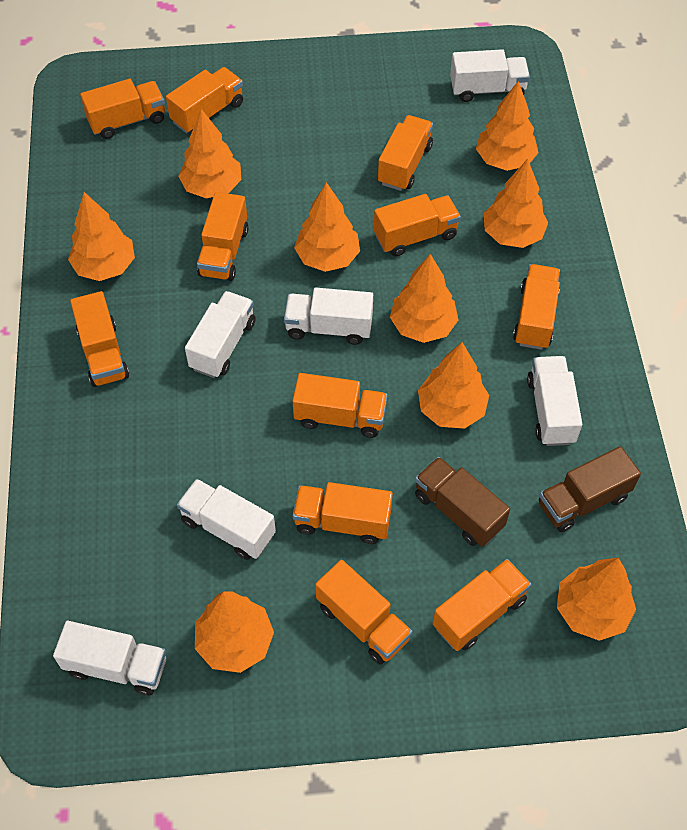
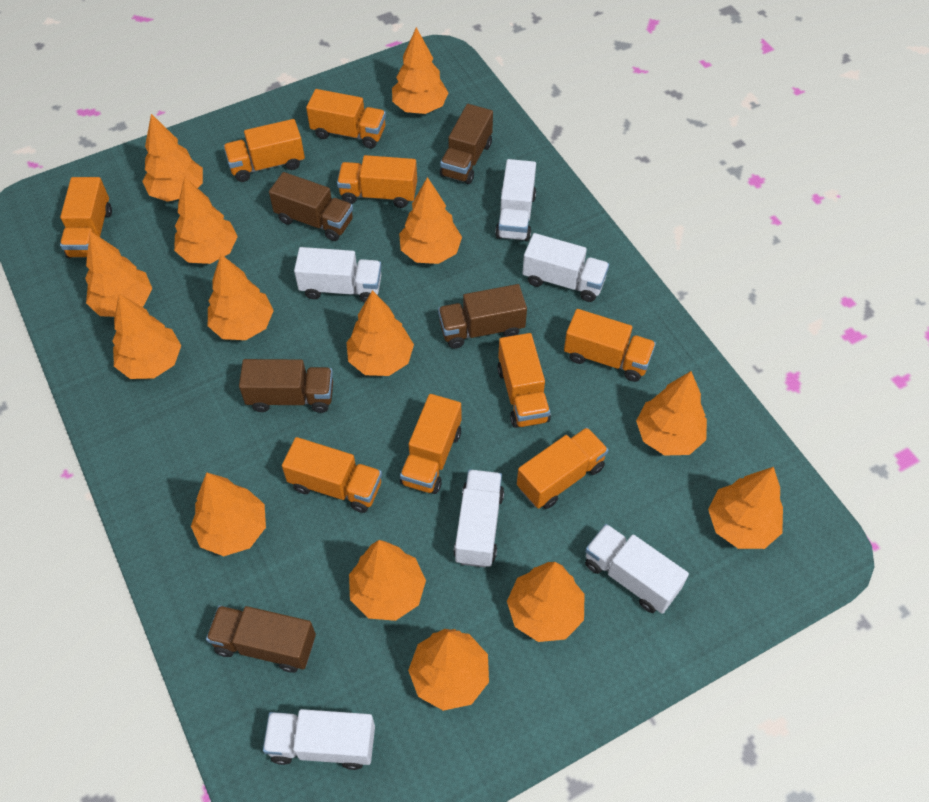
brown truck: 2 -> 5
orange tree: 9 -> 14
orange truck: 11 -> 9

